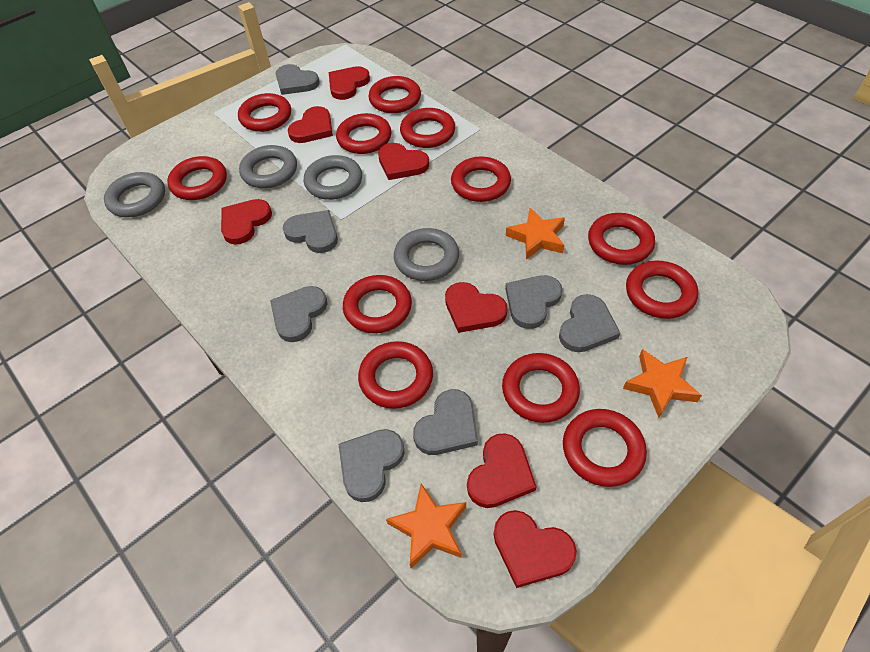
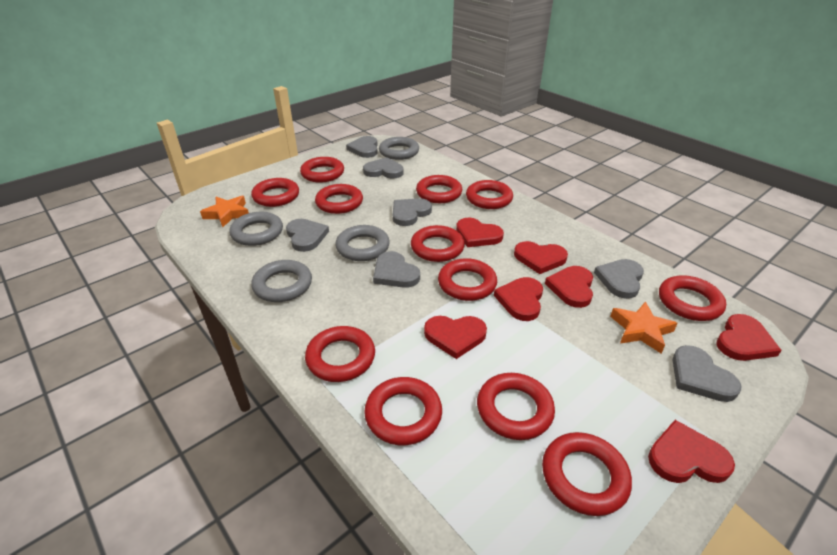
orange star: 3 -> 2

